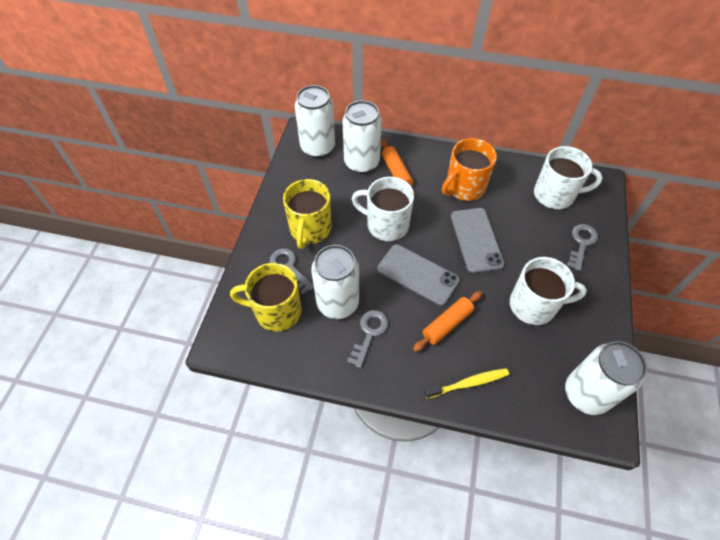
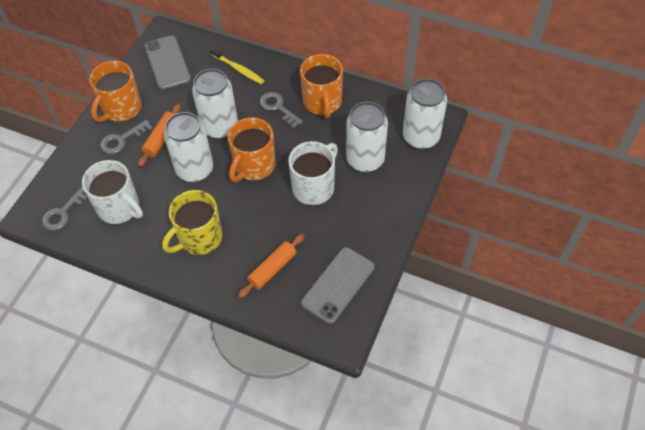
orange mug: 1 -> 3
white mug: 3 -> 2
yellow mug: 2 -> 1

